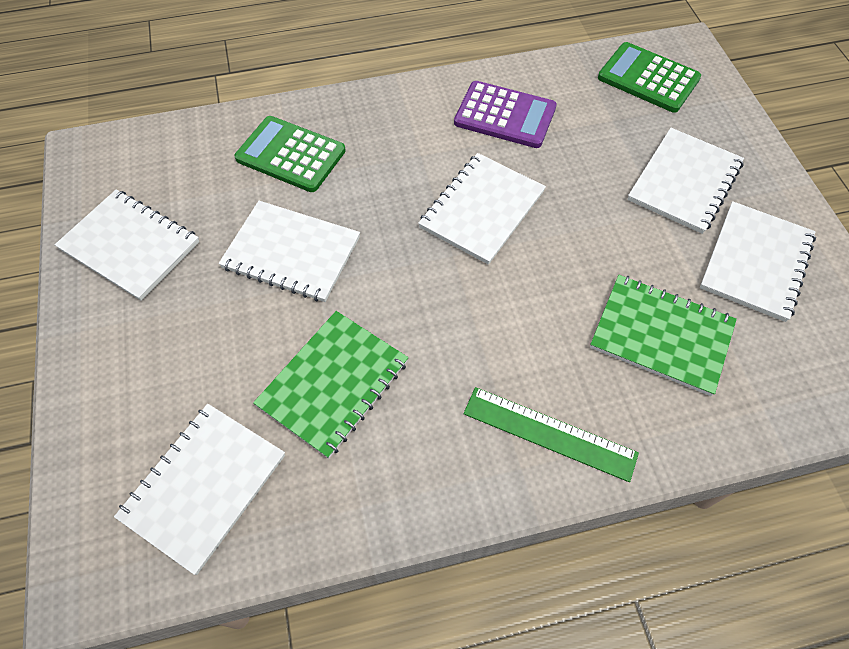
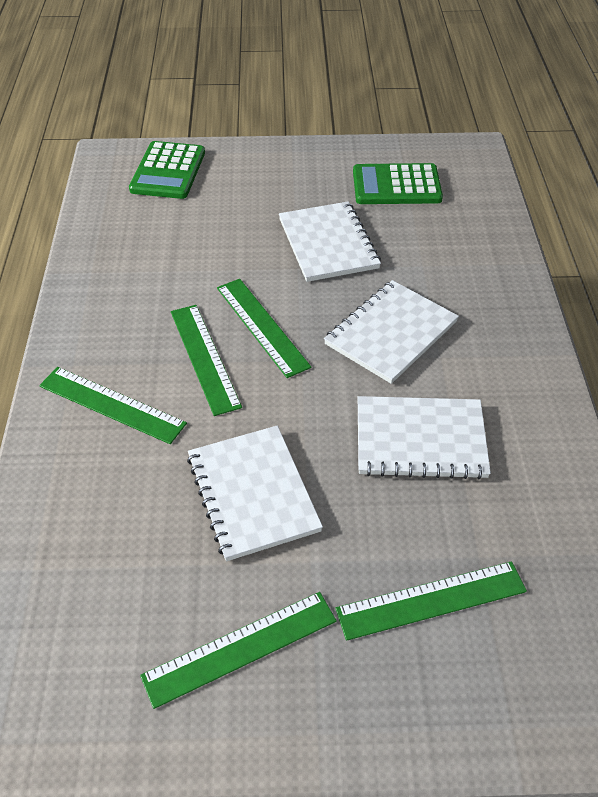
green notebook: 2 -> 0
green ruler: 1 -> 5
purple calculator: 1 -> 0
white notebook: 6 -> 4

